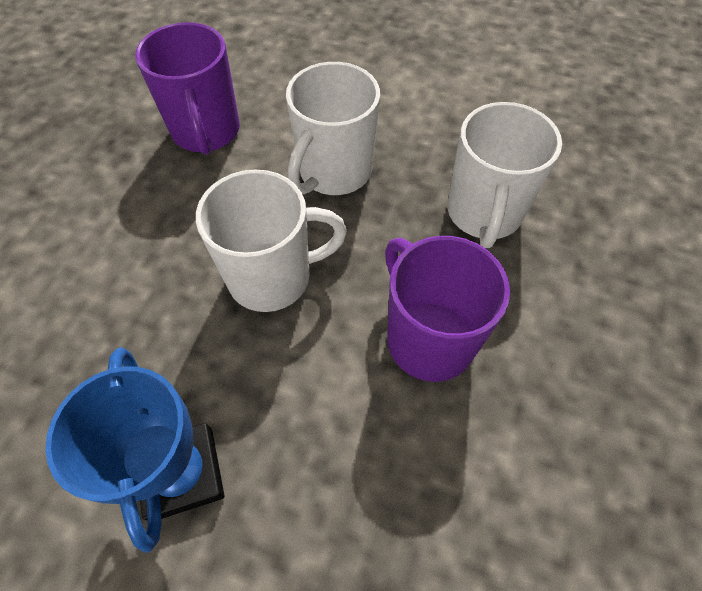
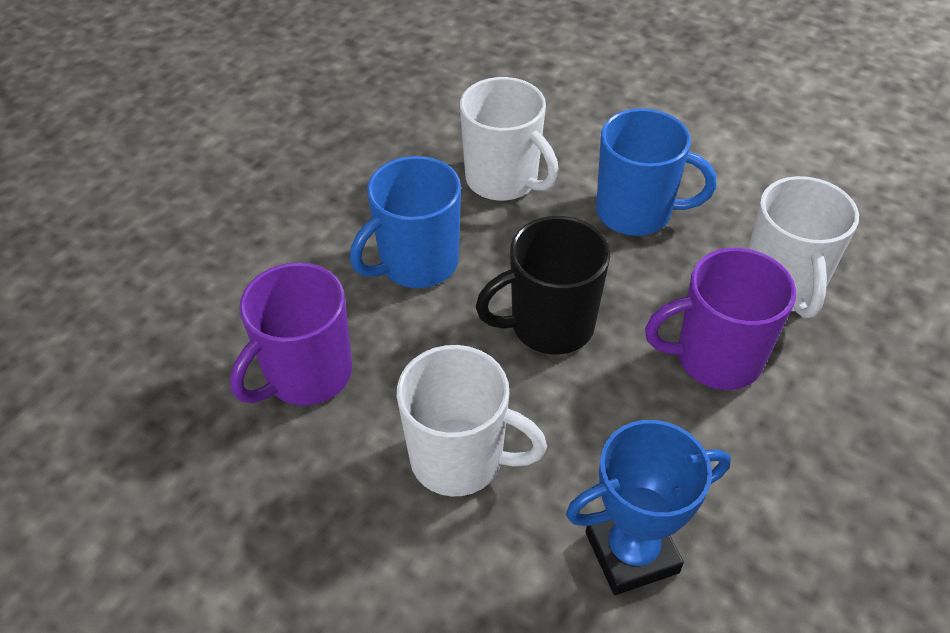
black mug: 0 -> 1
blue mug: 0 -> 2

